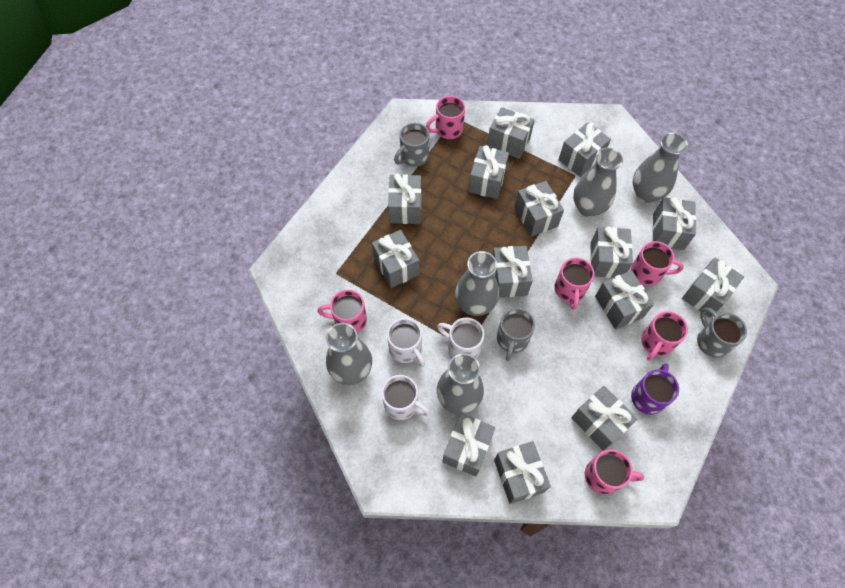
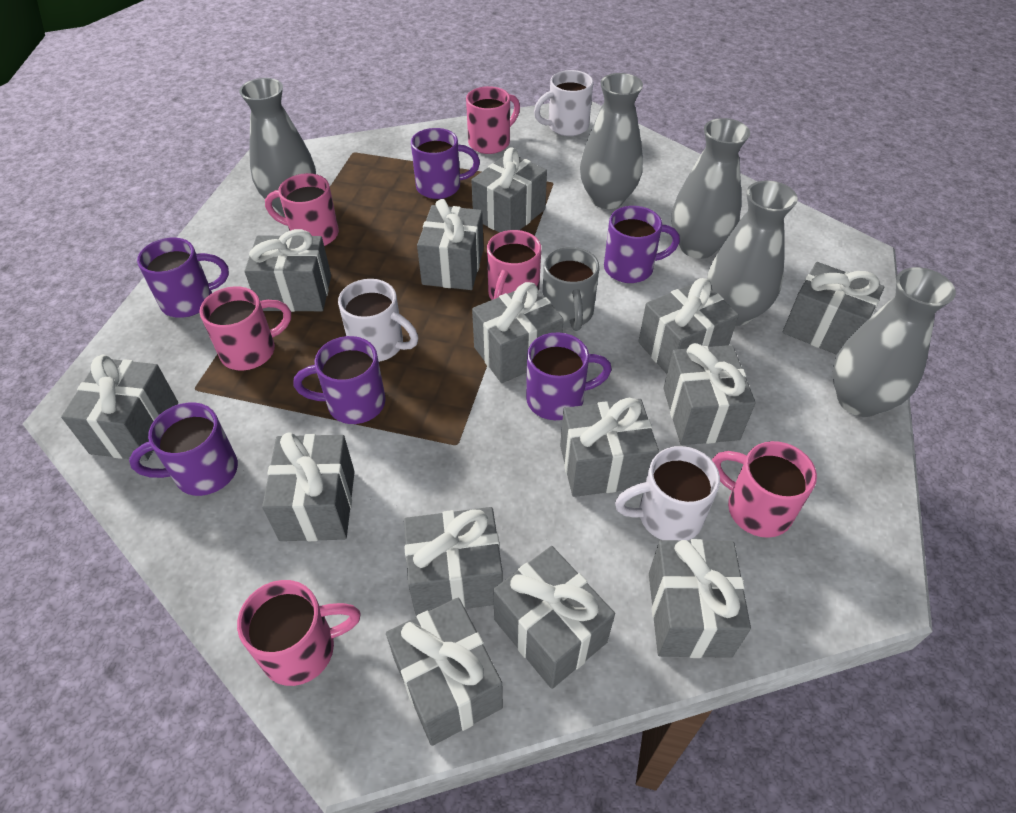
grey mug: 3 -> 1
purple mug: 1 -> 6

